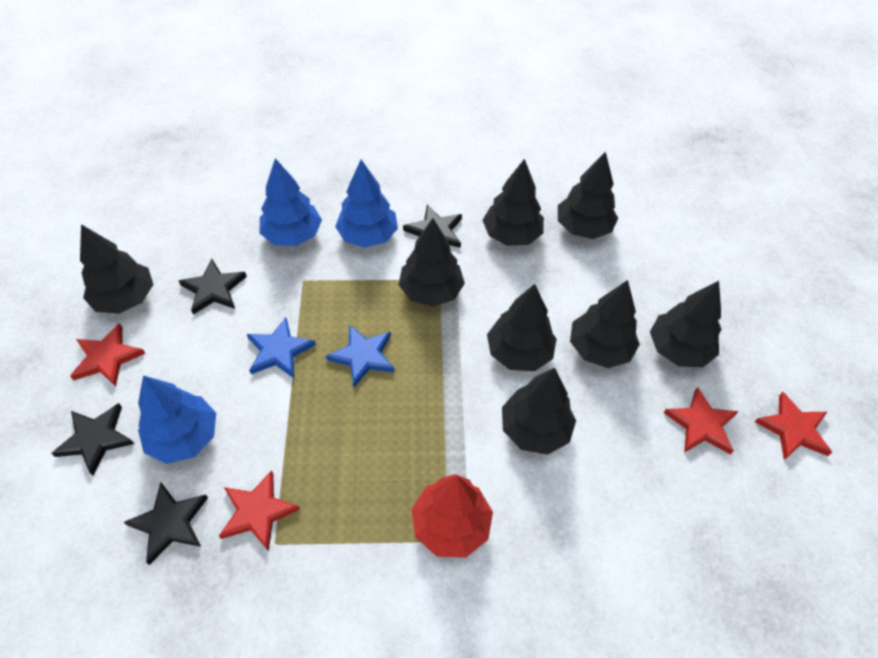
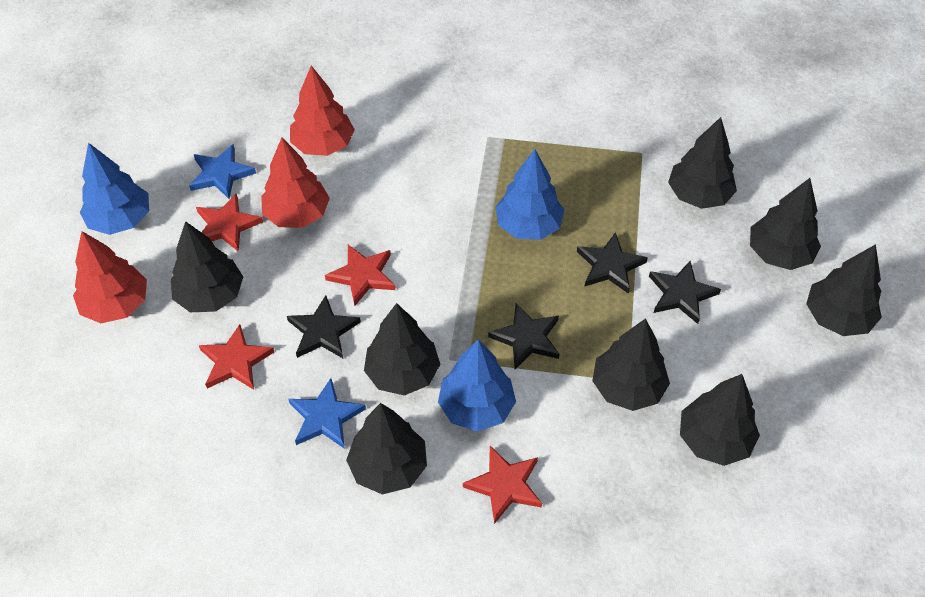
red tree: 1 -> 3

